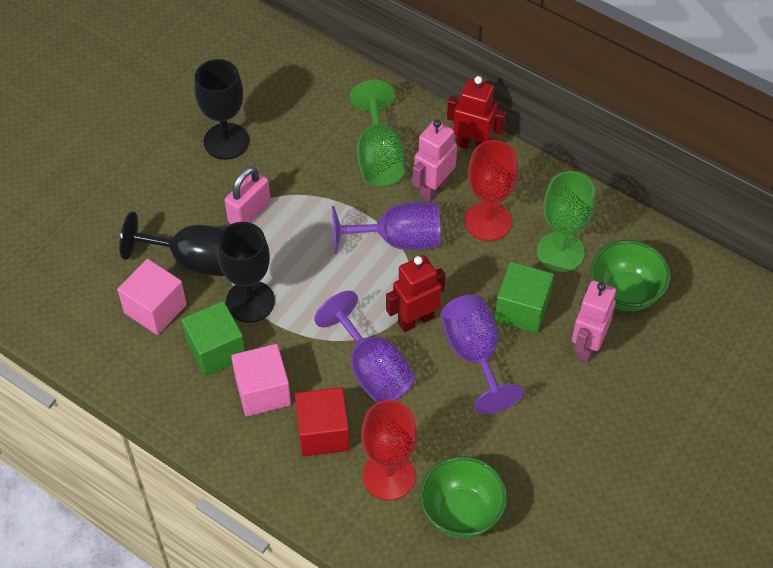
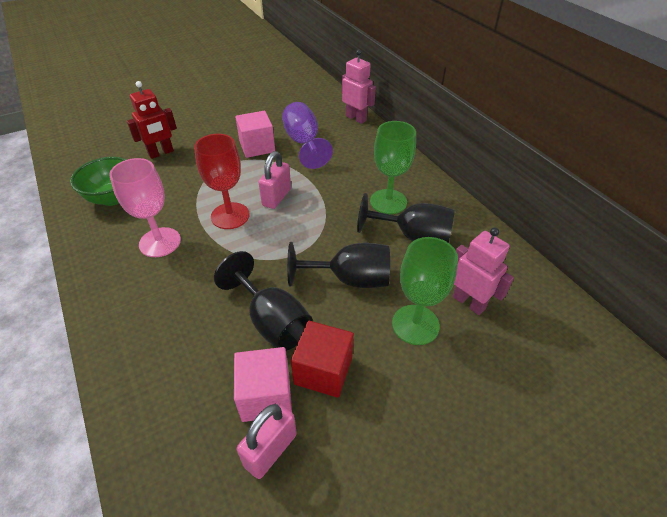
green bowl: 2 -> 1
green cube: 2 -> 0
pink goblet: 0 -> 1
pink padlock: 1 -> 2
purple goblet: 3 -> 1
red goblet: 2 -> 1
red robot: 2 -> 1

